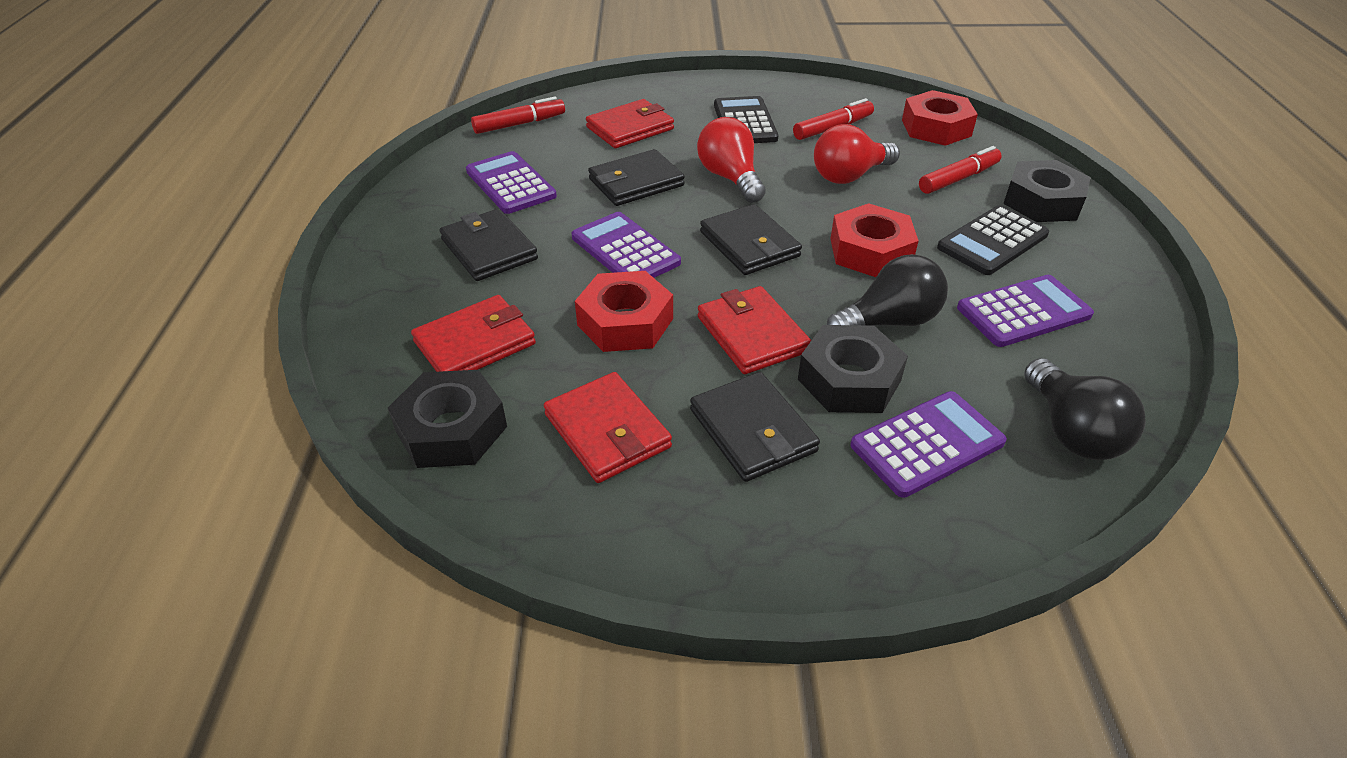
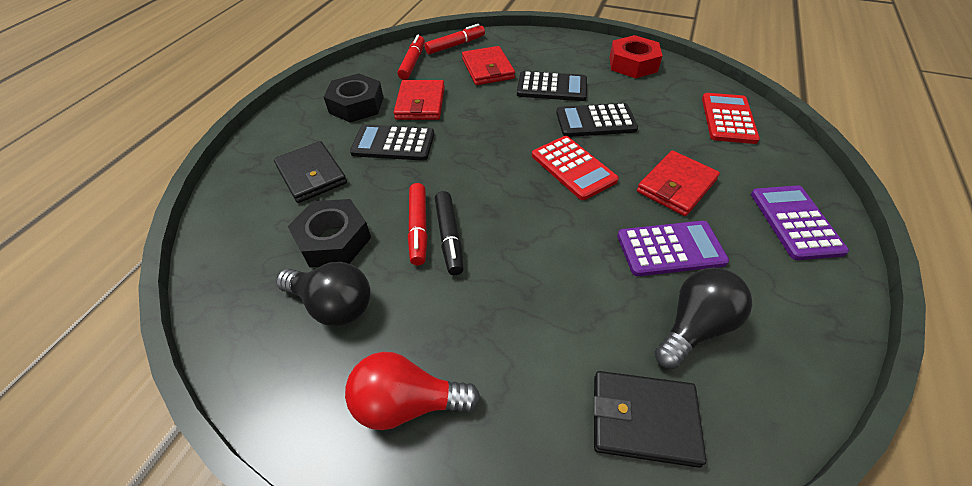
black calculator: 2 -> 3
black marker: 0 -> 1
black nut: 3 -> 2
black wallet: 4 -> 2
purple calculator: 4 -> 2
red calculator: 0 -> 2
red light bulb: 2 -> 1
red nut: 3 -> 1
red wallet: 4 -> 3

